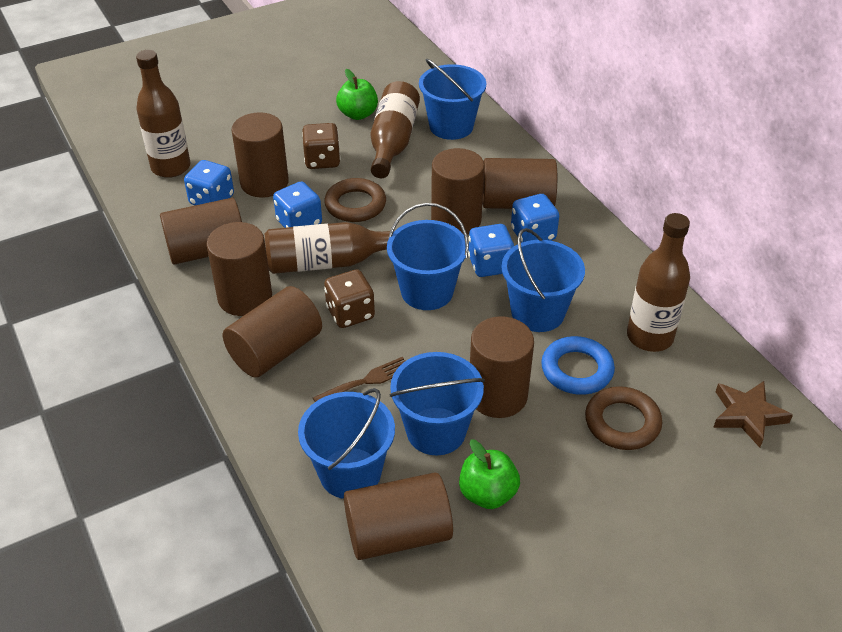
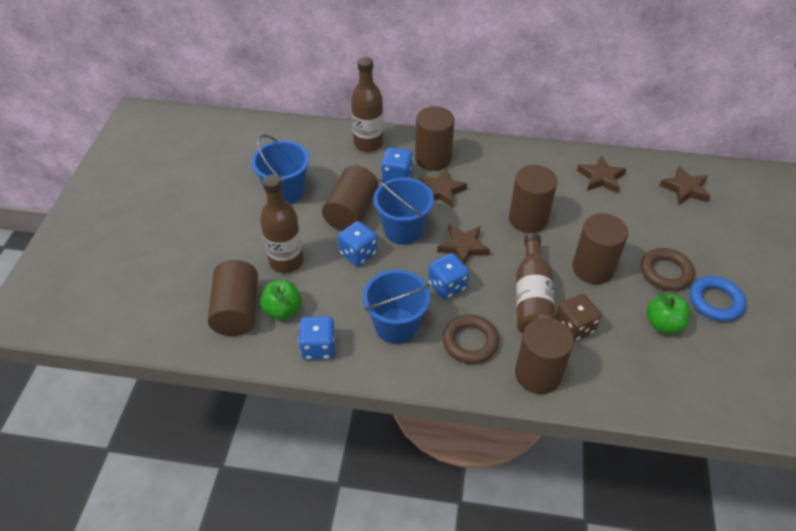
blue bucket: 5 -> 3
brown bottle: 4 -> 3
brown cylinder: 8 -> 6
brown dice: 2 -> 1
brown fork: 1 -> 0
brown star: 1 -> 4

